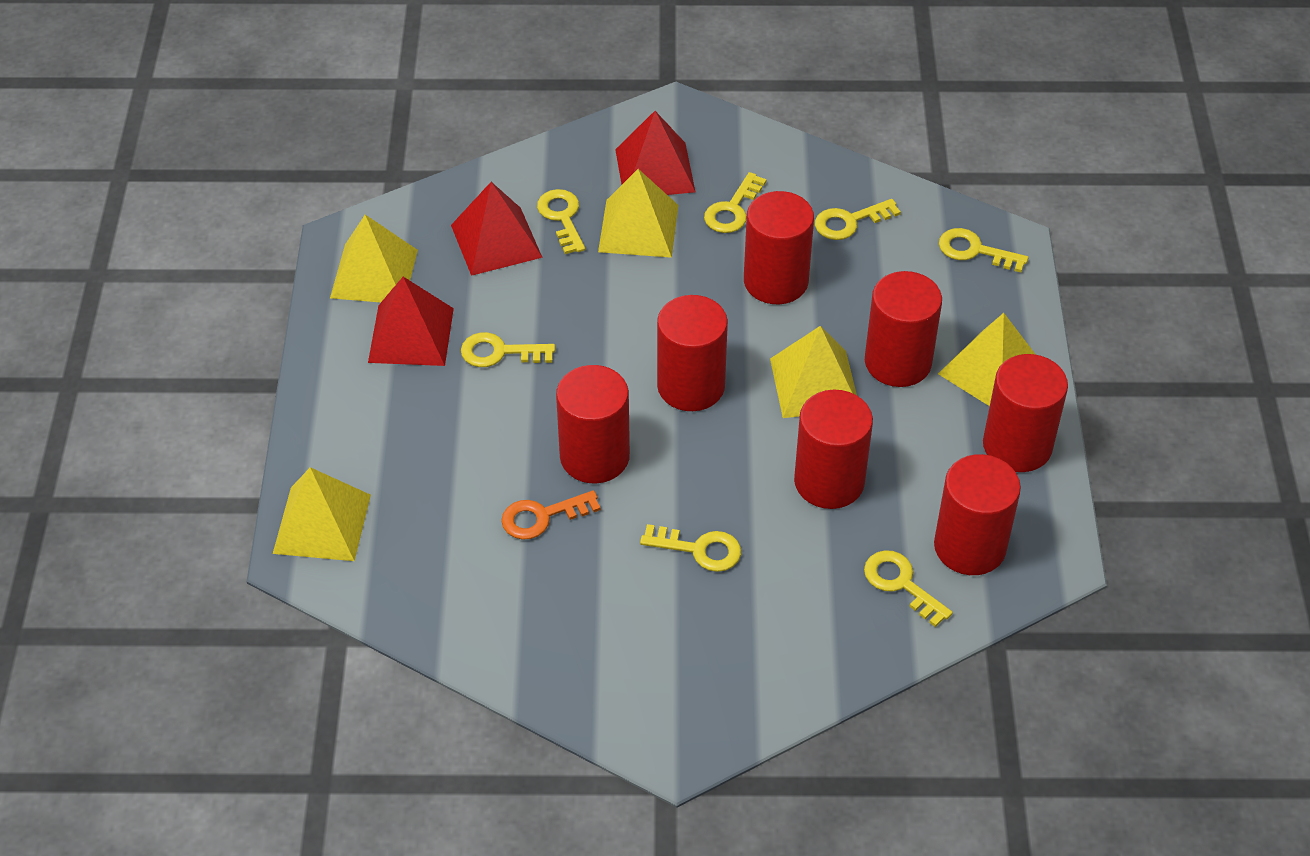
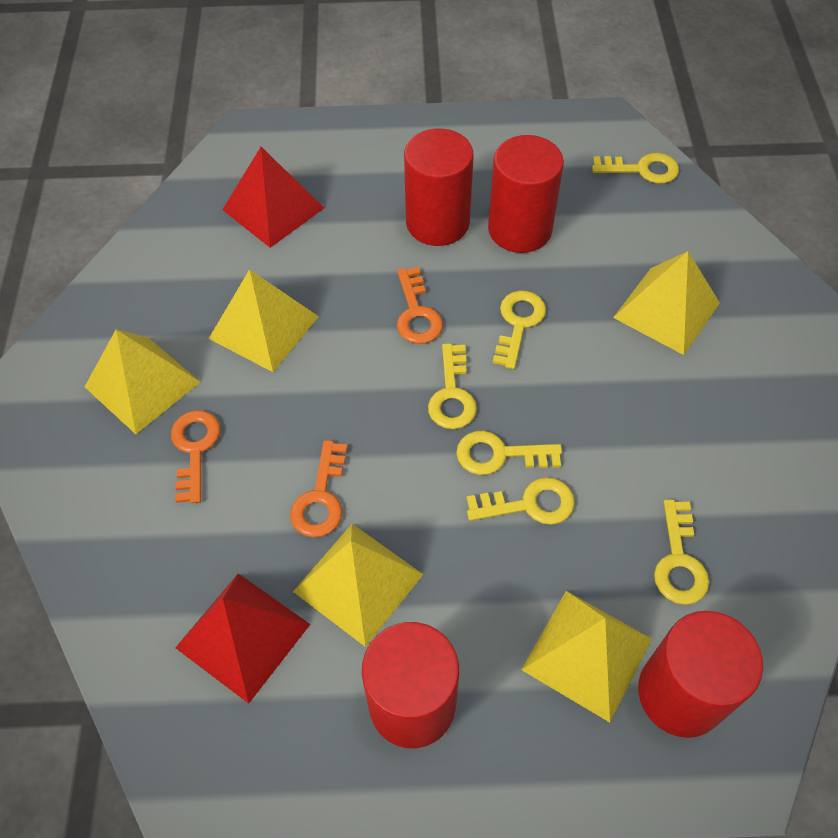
orange key: 1 -> 3
red cylinder: 7 -> 4
red pyramid: 3 -> 2
yellow key: 7 -> 6

